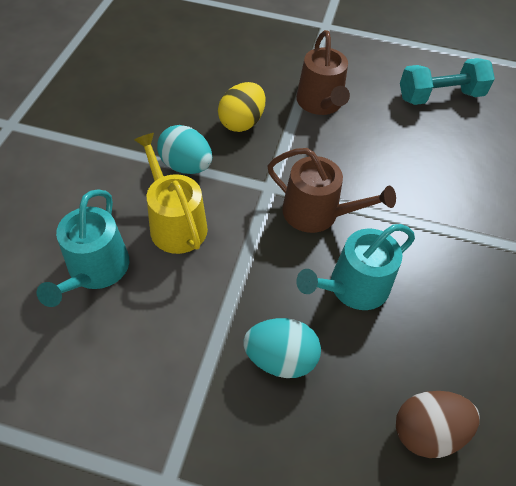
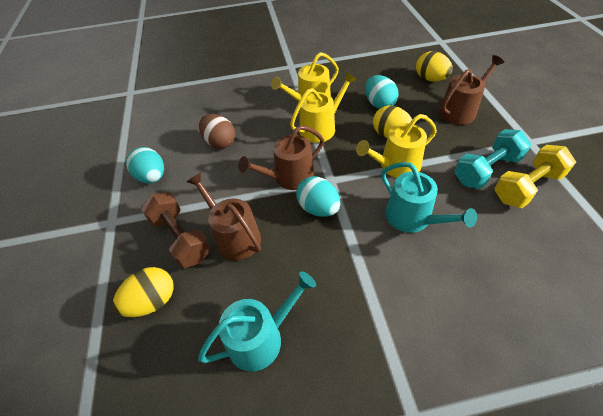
brown dumbbell: 0 -> 1
brown watering can: 2 -> 3
turquoise egg: 2 -> 3
yellow dumbbell: 0 -> 1
yellow egg: 1 -> 3
yellow watering can: 1 -> 3

